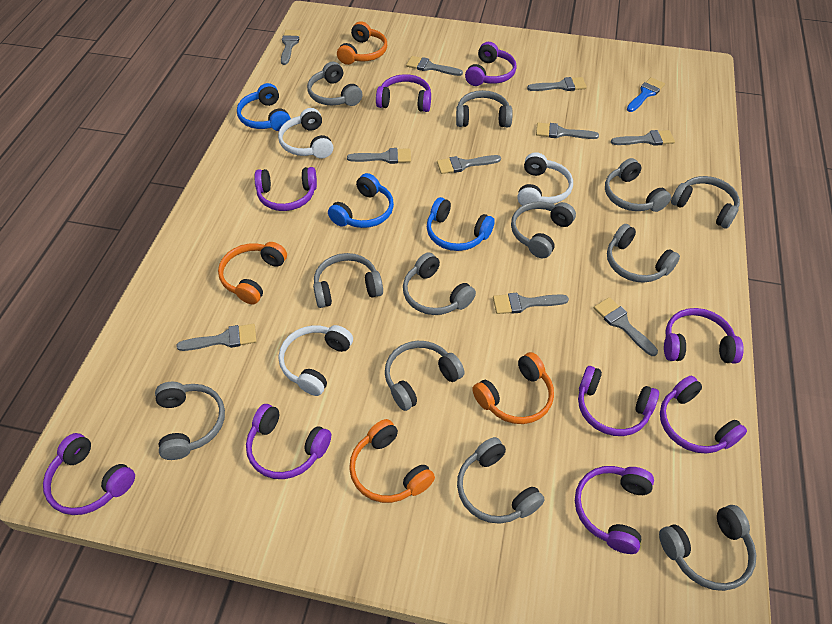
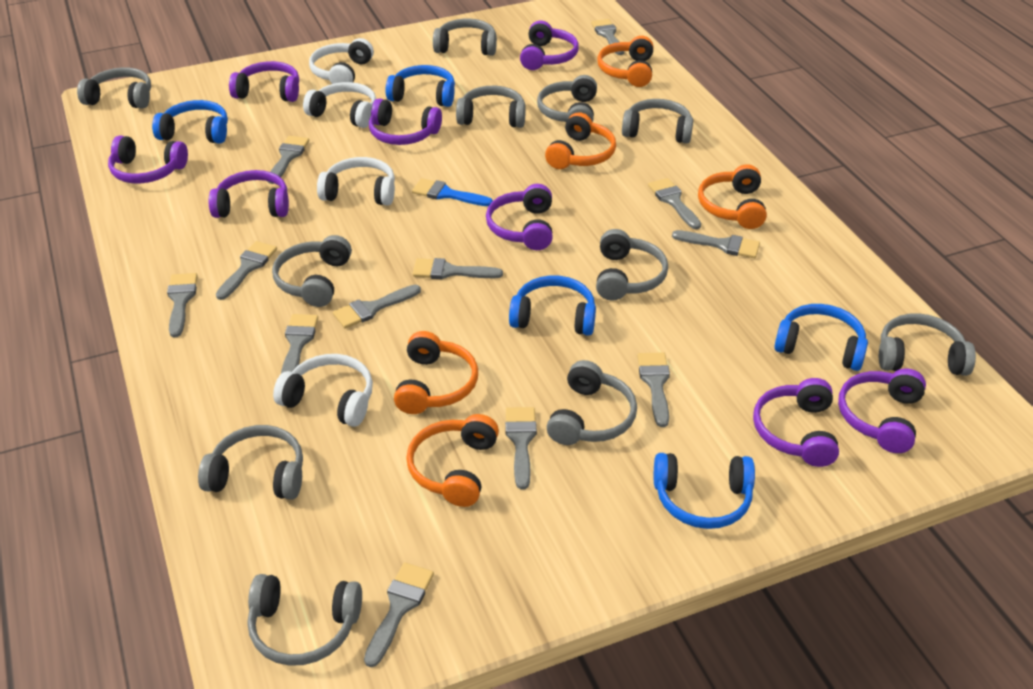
blue headphones: 3 -> 5
grey brush: 10 -> 12
grey headphones: 12 -> 11
orange headphones: 4 -> 5
purple headphones: 9 -> 8
white headphones: 3 -> 4

